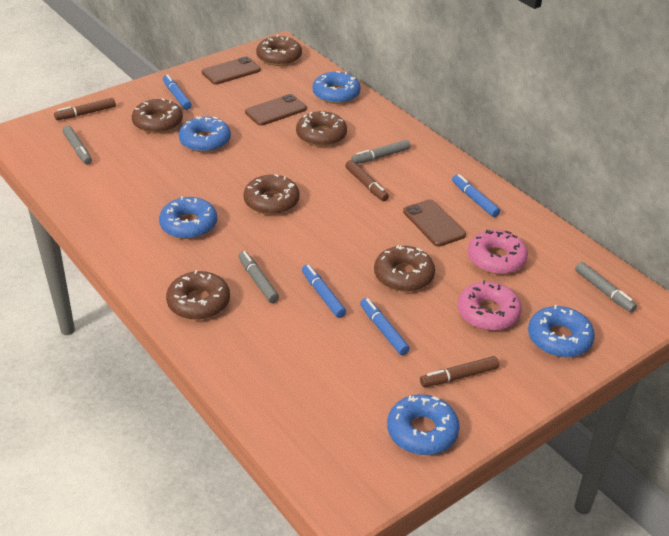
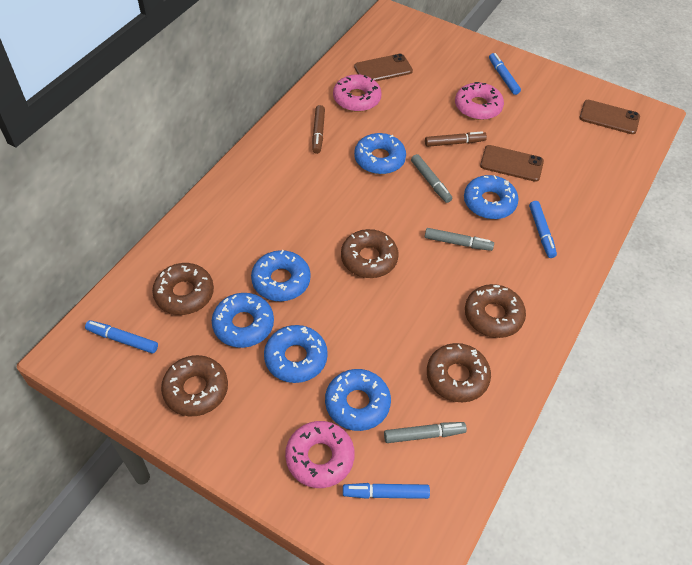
blue donut: 5 -> 6
brown donut: 6 -> 5
brown marker: 3 -> 2
grey marker: 4 -> 3
pink donut: 2 -> 3

